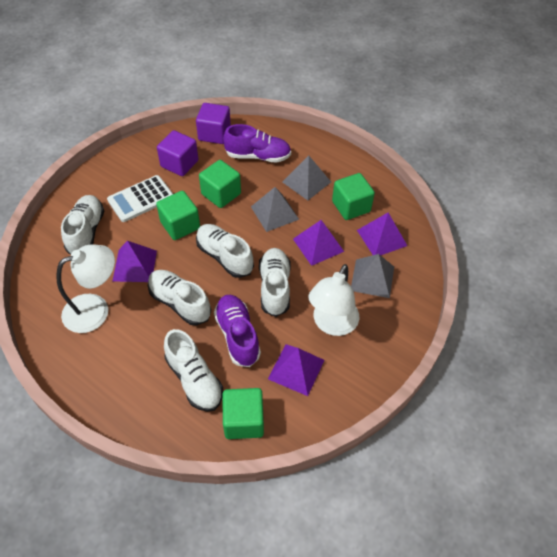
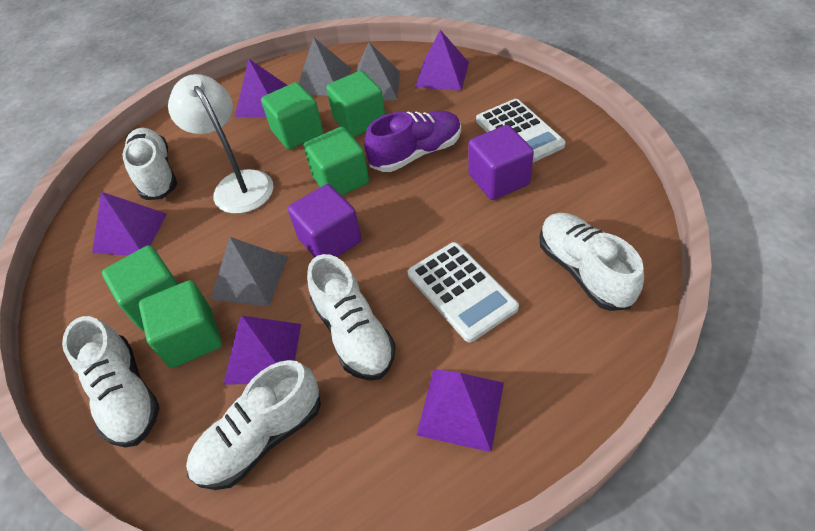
green cube: 4 -> 5
purple pyramid: 4 -> 5
purple shoe: 2 -> 1
white calculator: 1 -> 2
white lamp: 2 -> 1

